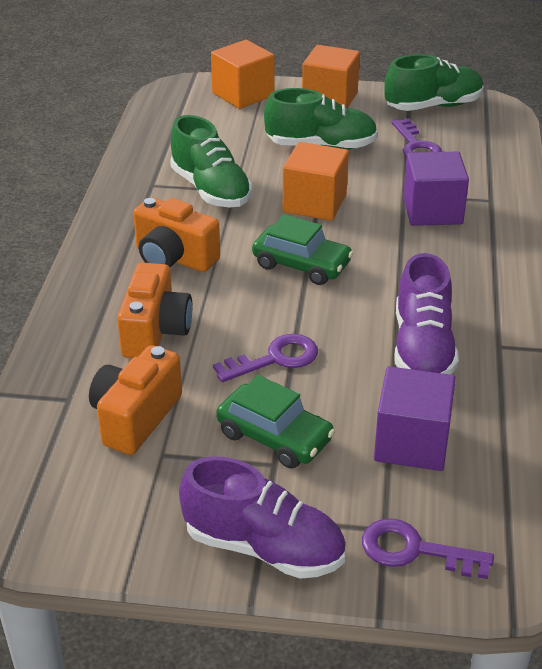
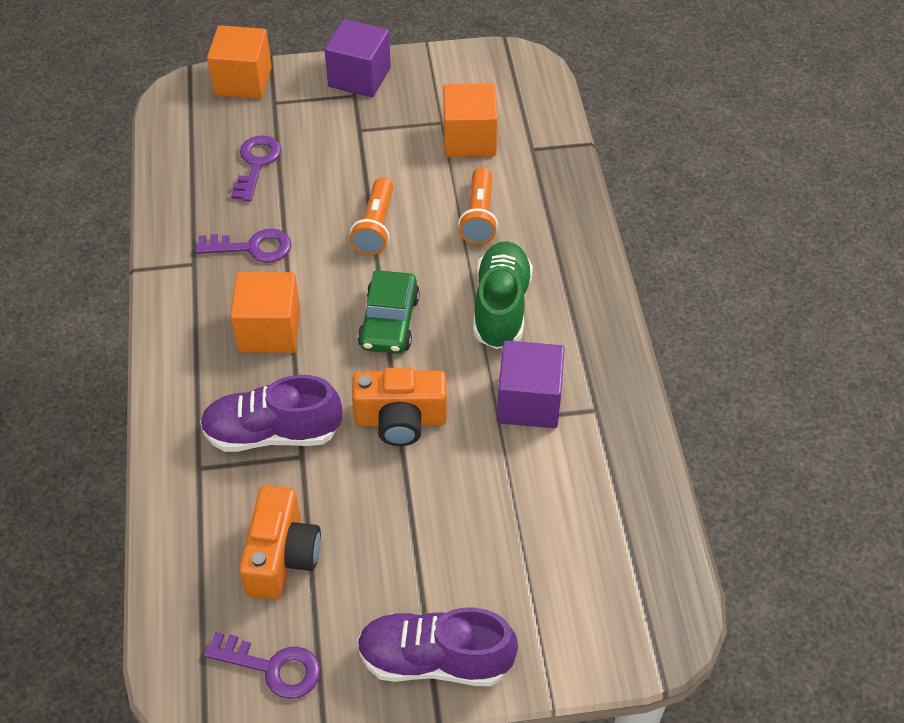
green car: 2 -> 1
green shoe: 3 -> 1
orange camera: 3 -> 2
orange flashlight: 0 -> 2

